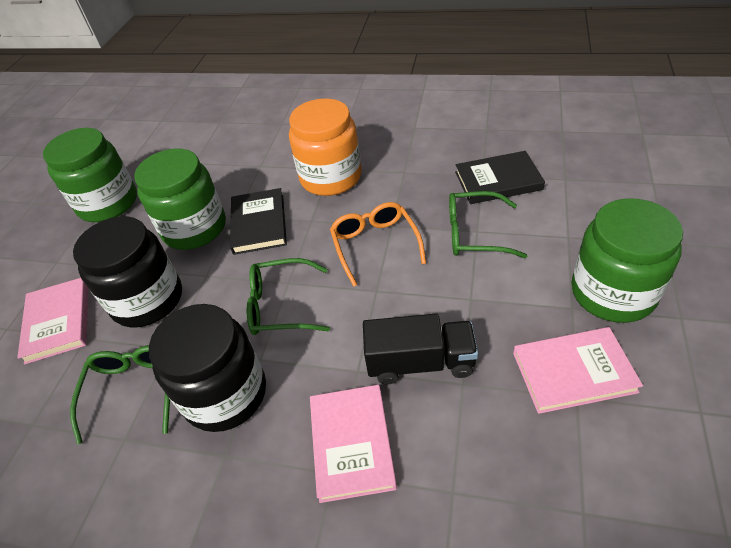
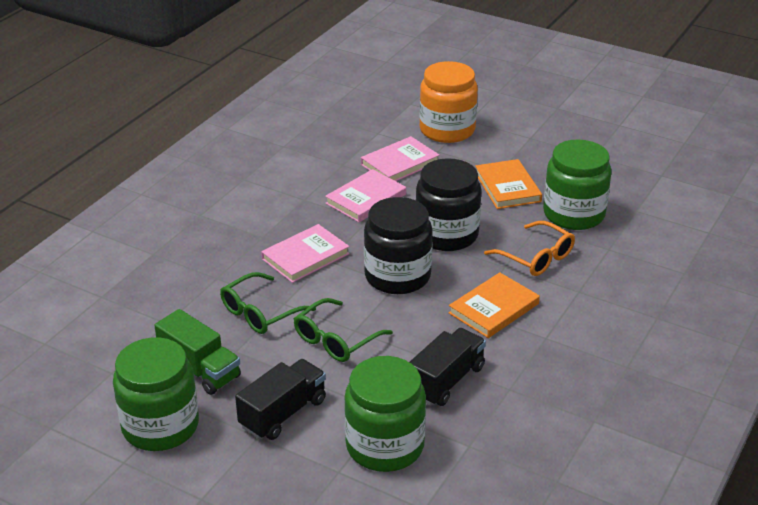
black book: 2 -> 0
black truck: 1 -> 2
green glasses: 3 -> 2
green truck: 0 -> 1
orange book: 0 -> 2

